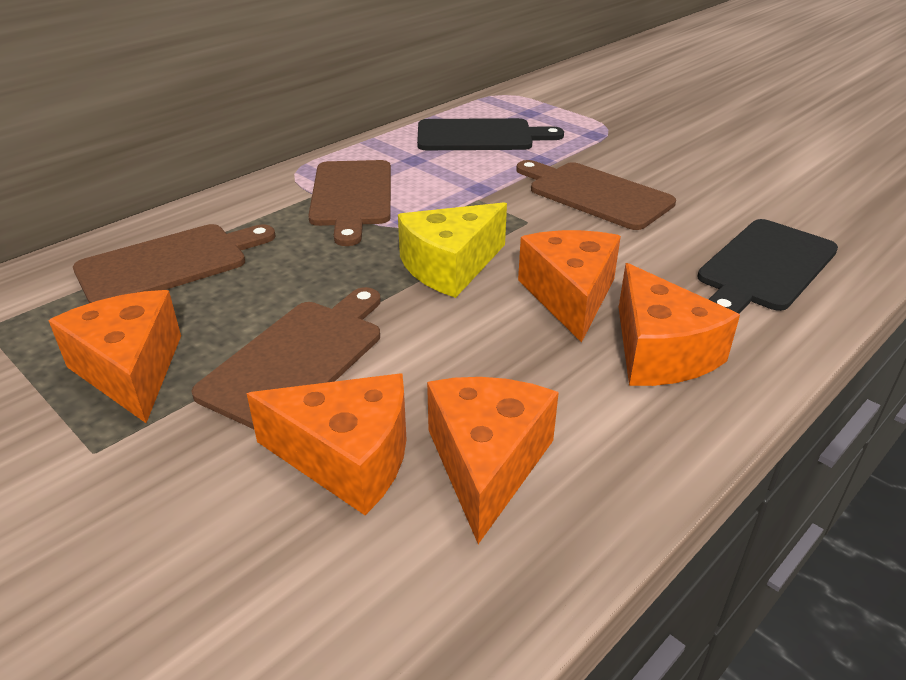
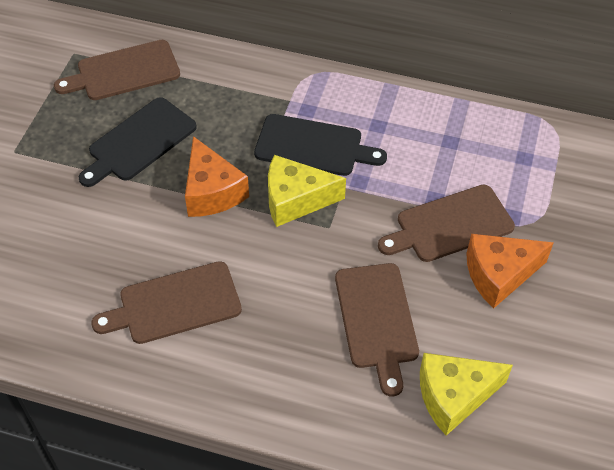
orange cheese: 5 -> 2
yellow cheese: 1 -> 2

